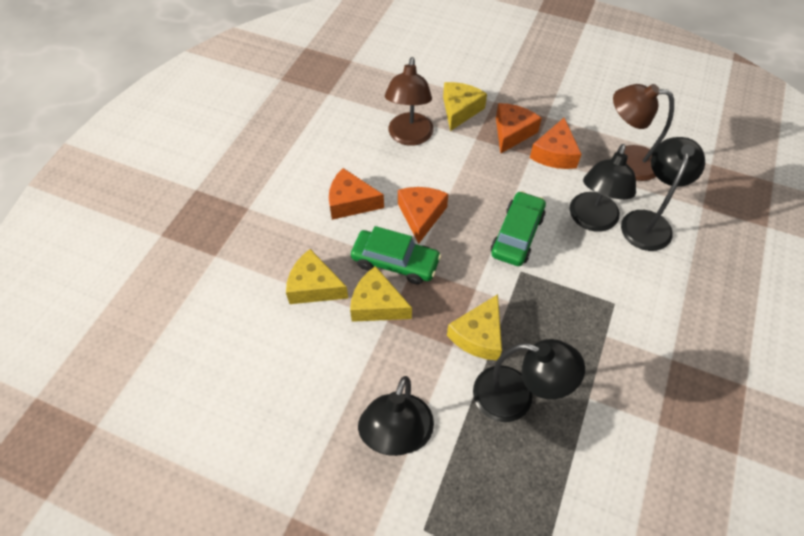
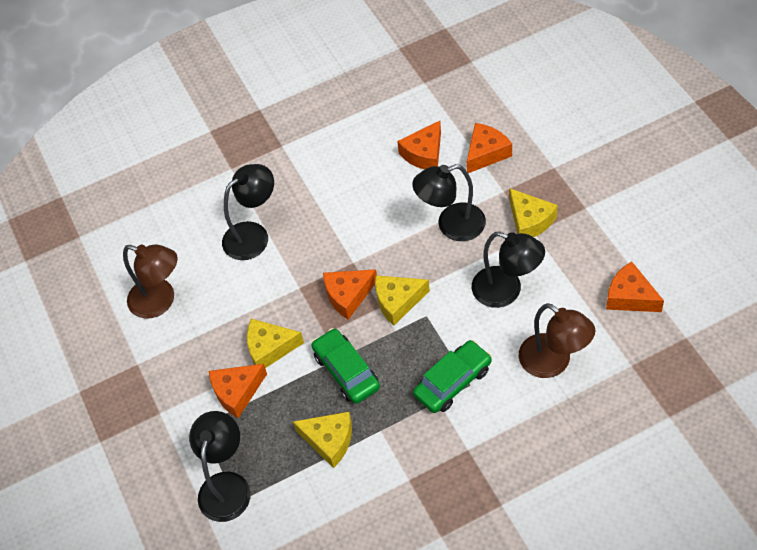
orange cheese: 4 -> 5

